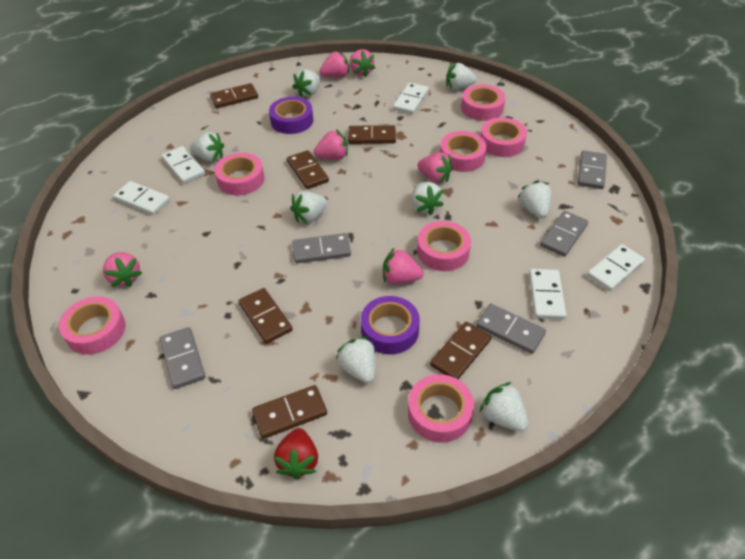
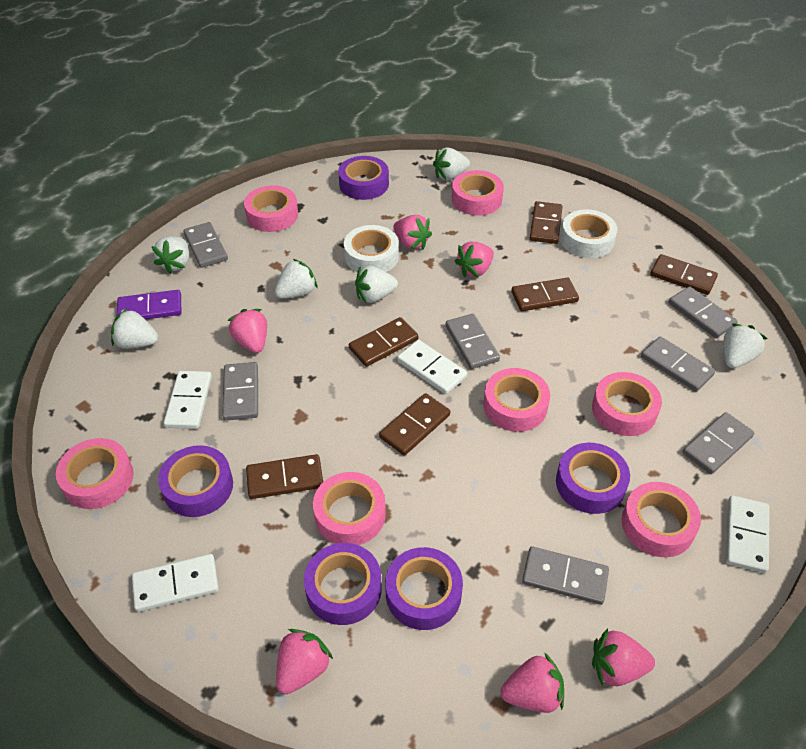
grey domino: 5 -> 7
purple domino: 0 -> 1
purple tape: 2 -> 5
red strawberry: 1 -> 0
white domino: 5 -> 4
white strawberry: 8 -> 6
white tape: 0 -> 2

